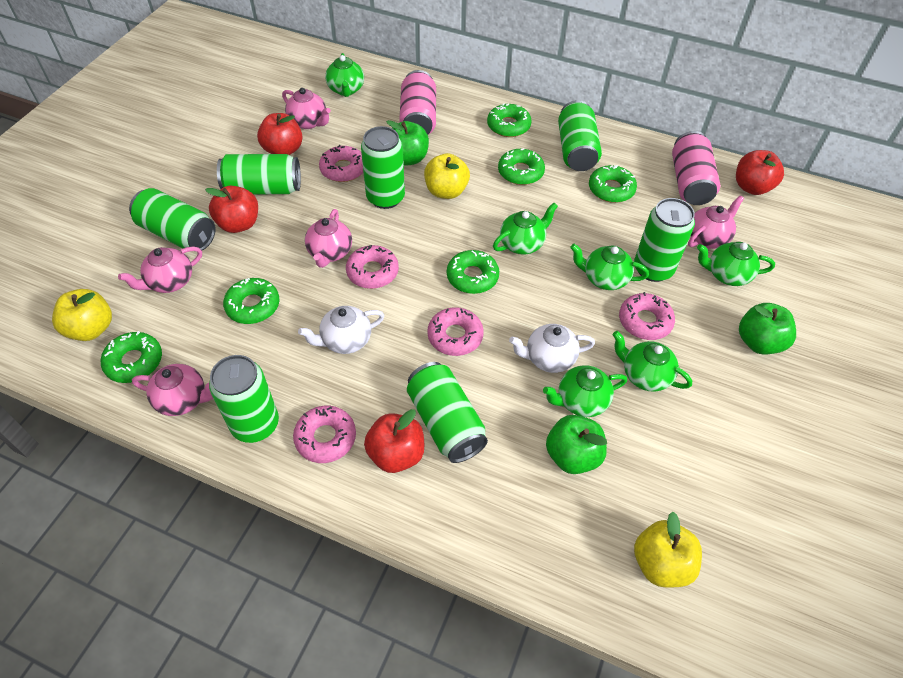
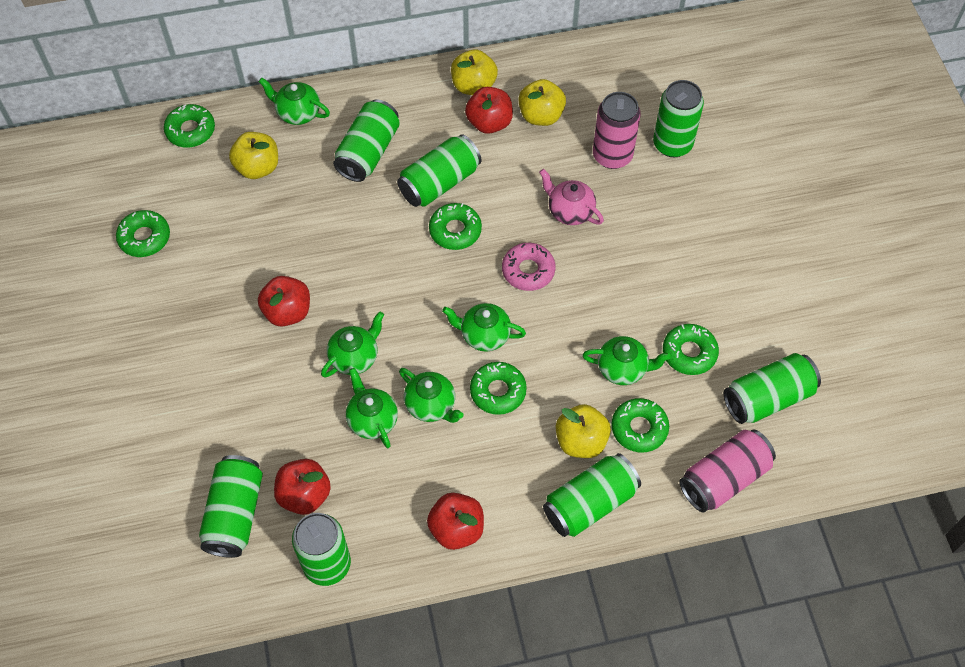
green apple: 3 -> 0
pink donut: 5 -> 1
pink teapot: 5 -> 1
white teapot: 2 -> 0
yellow apple: 3 -> 4

